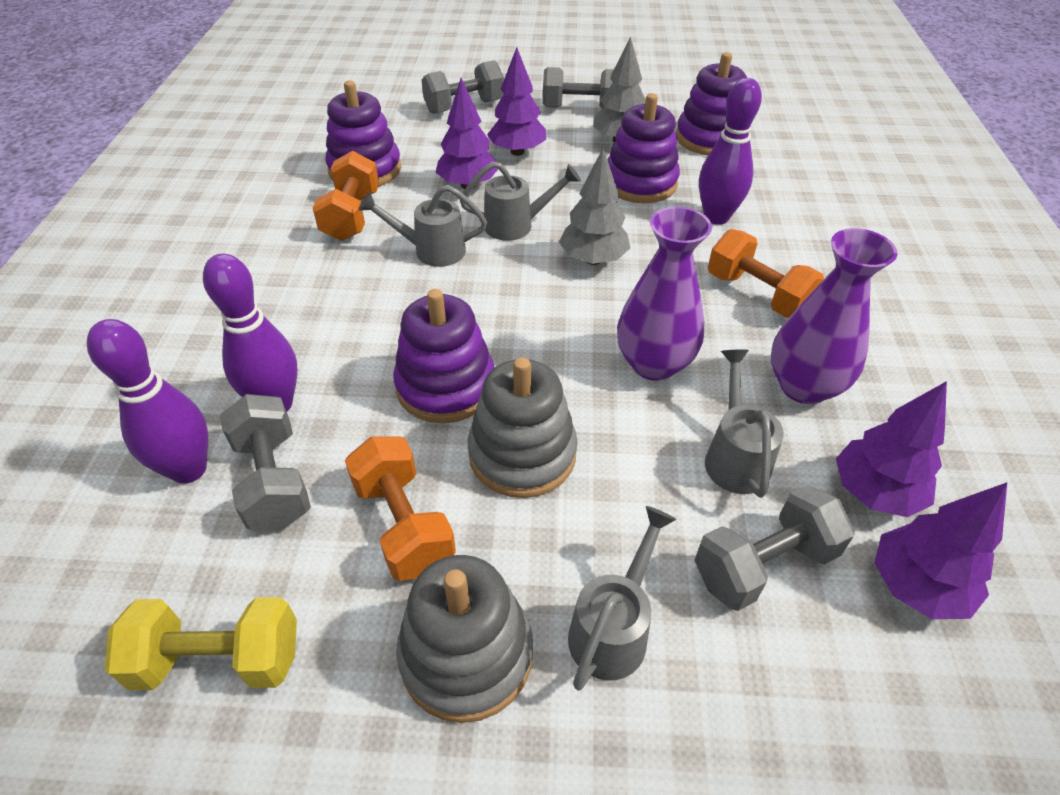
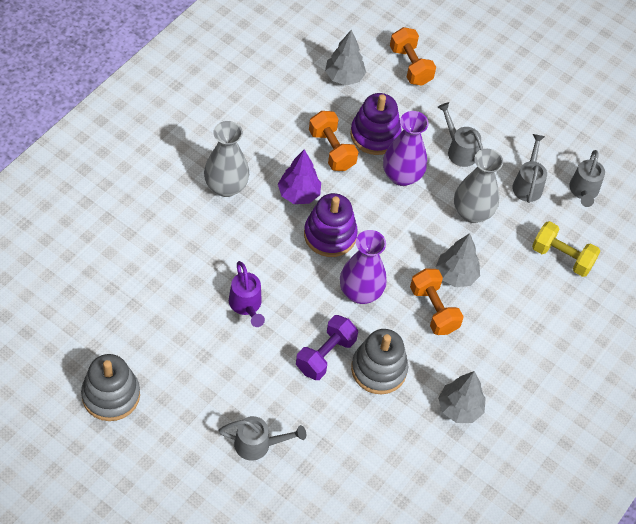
grey dumbbell: 4 -> 0
grey tree: 2 -> 3
grey vase: 0 -> 2
purple bowling pin: 3 -> 0
purple dumbbell: 0 -> 1
purple stacking toy: 4 -> 2
purple tree: 4 -> 1
purple watering can: 0 -> 1

